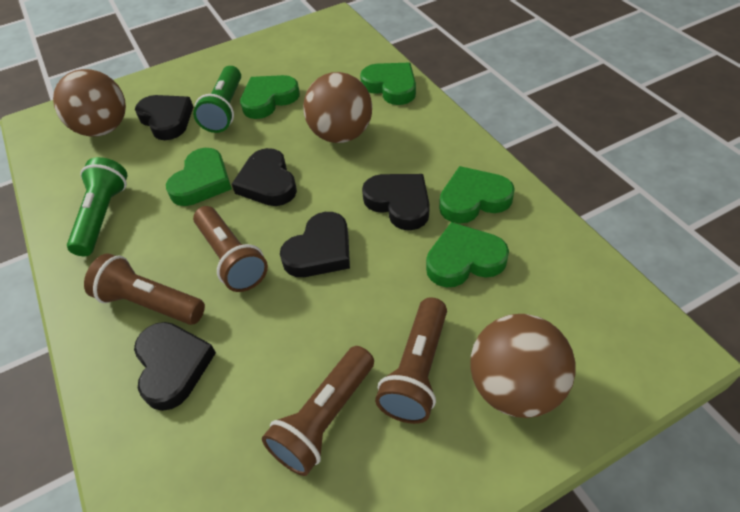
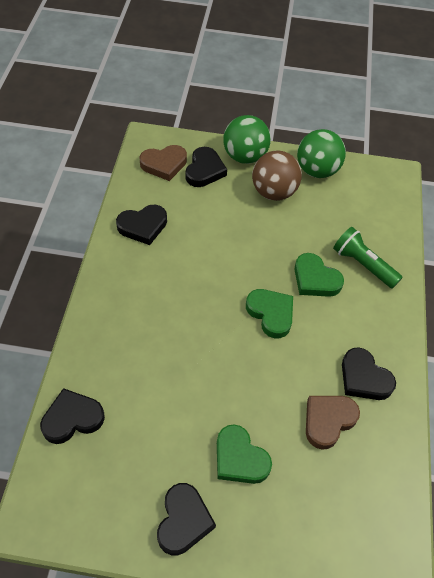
brown ball: 3 -> 1
brown flashlight: 4 -> 0
brown heart: 0 -> 2
green ball: 0 -> 2
green flashlight: 2 -> 1
green heart: 5 -> 3

